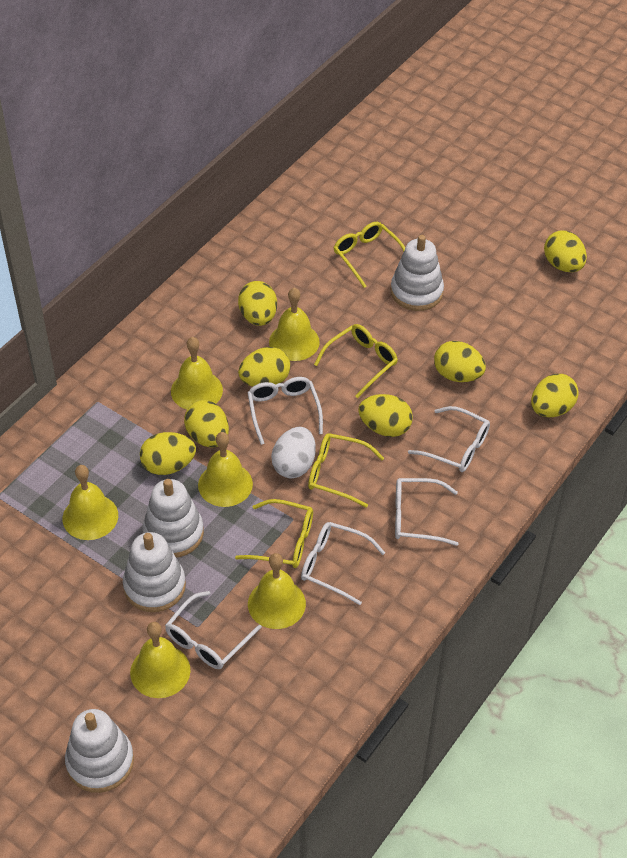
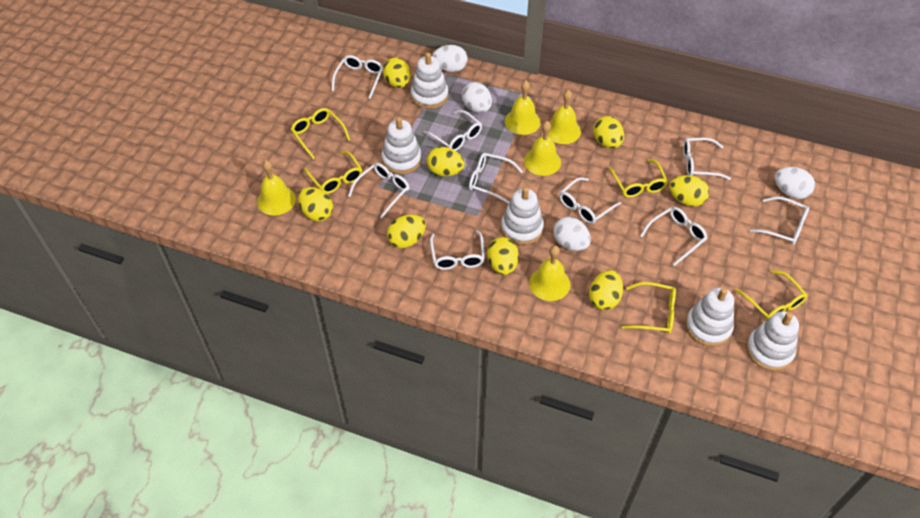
white egg: 1 -> 4
white glasses: 5 -> 9
white stacking toy: 4 -> 5
yellow bell: 6 -> 5
yellow glasses: 4 -> 5

